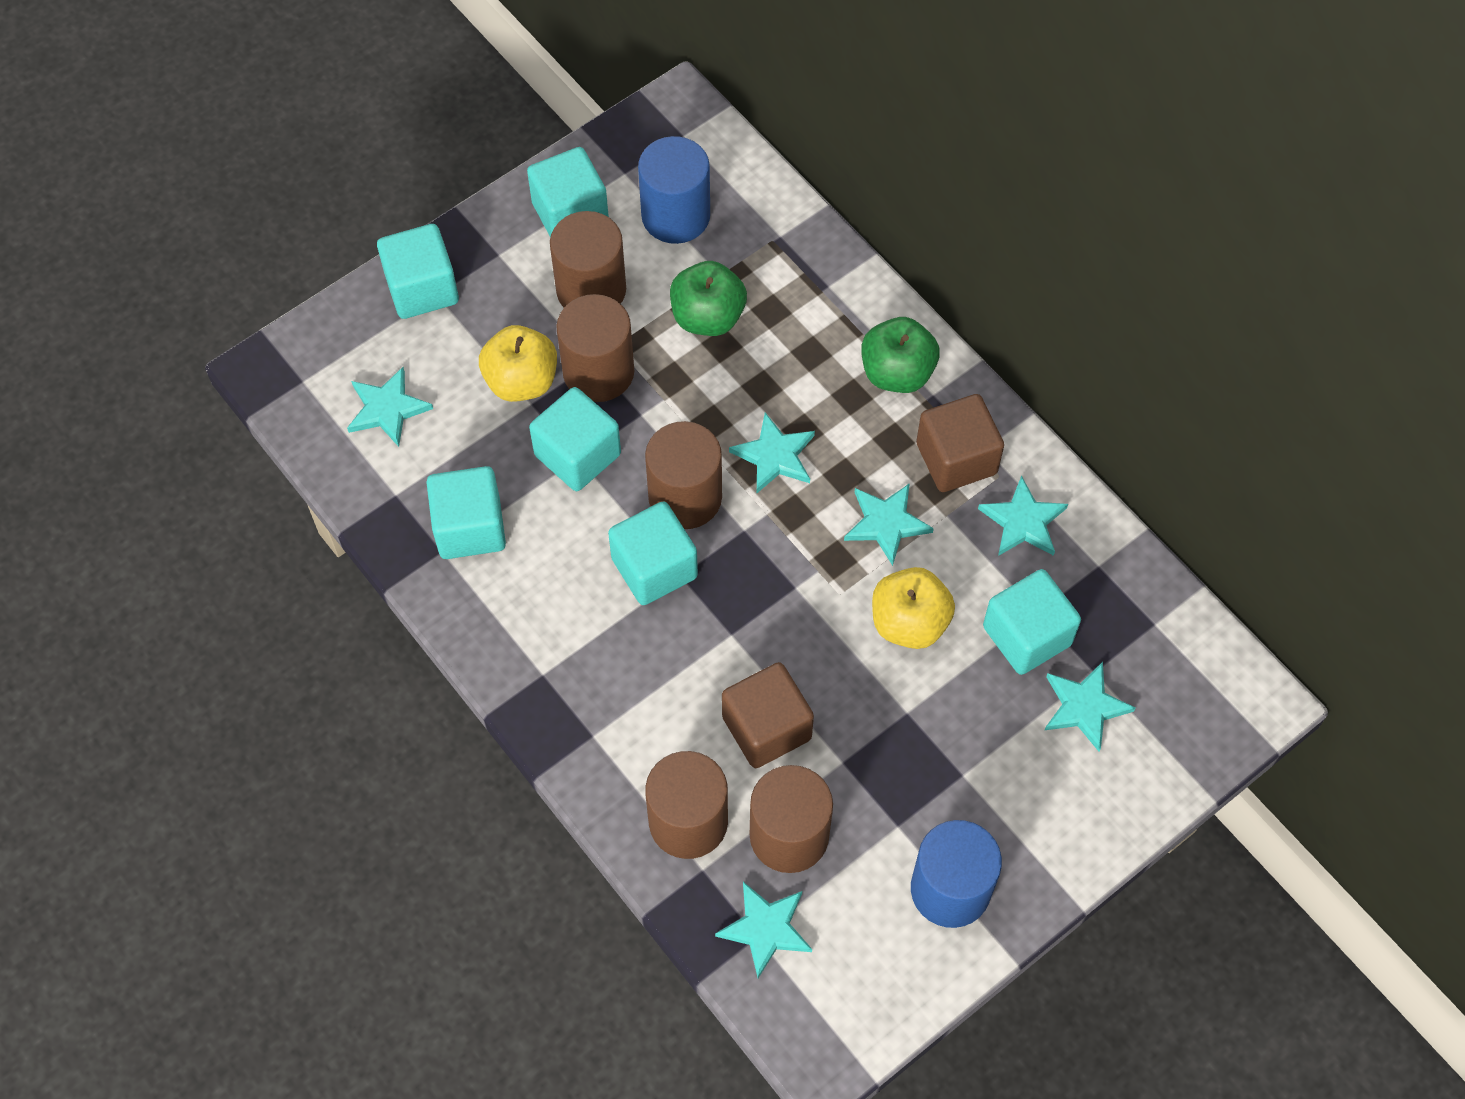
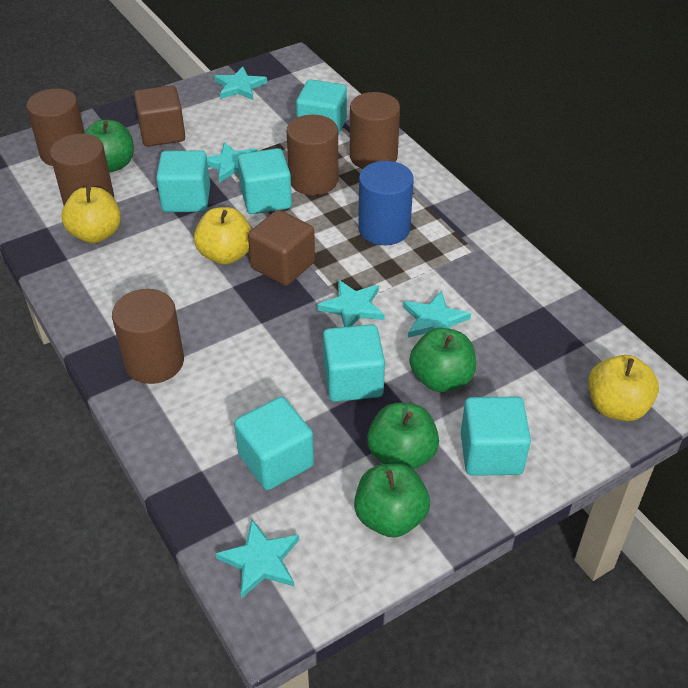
blue cylinder: 2 -> 1
green apple: 2 -> 4
turquoise star: 6 -> 5
yellow apple: 2 -> 3

